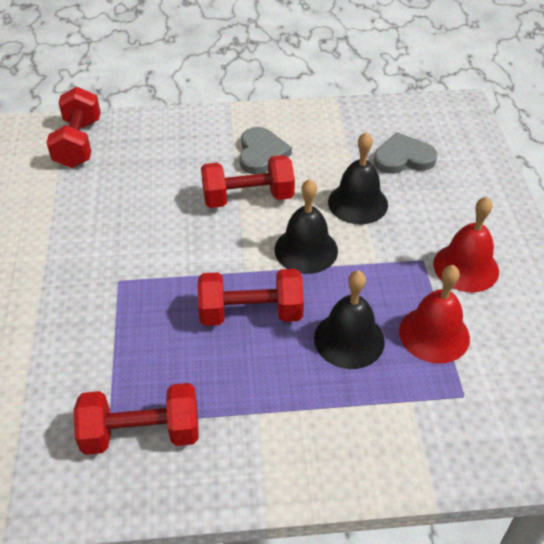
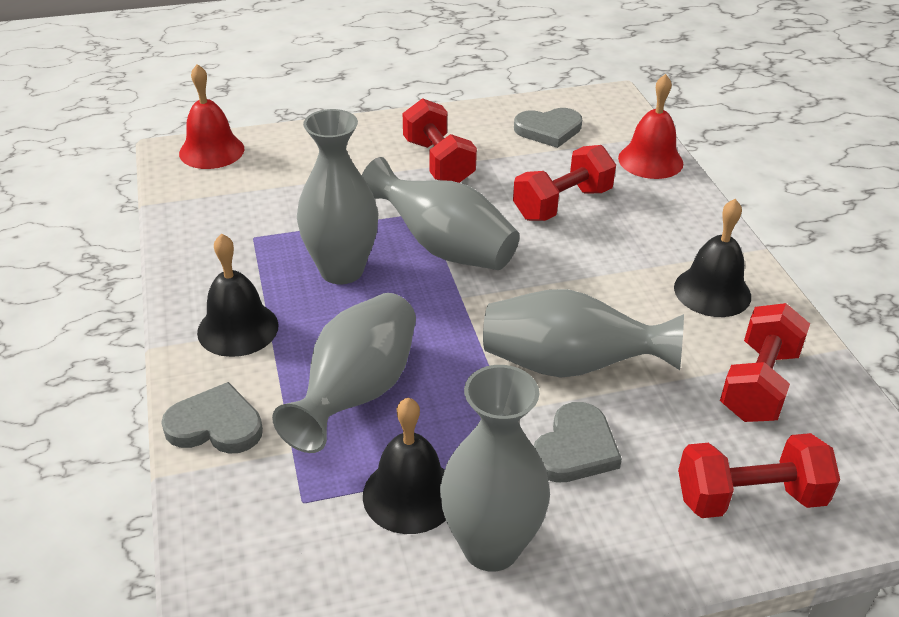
grey heart: 2 -> 3
grey vase: 0 -> 5

